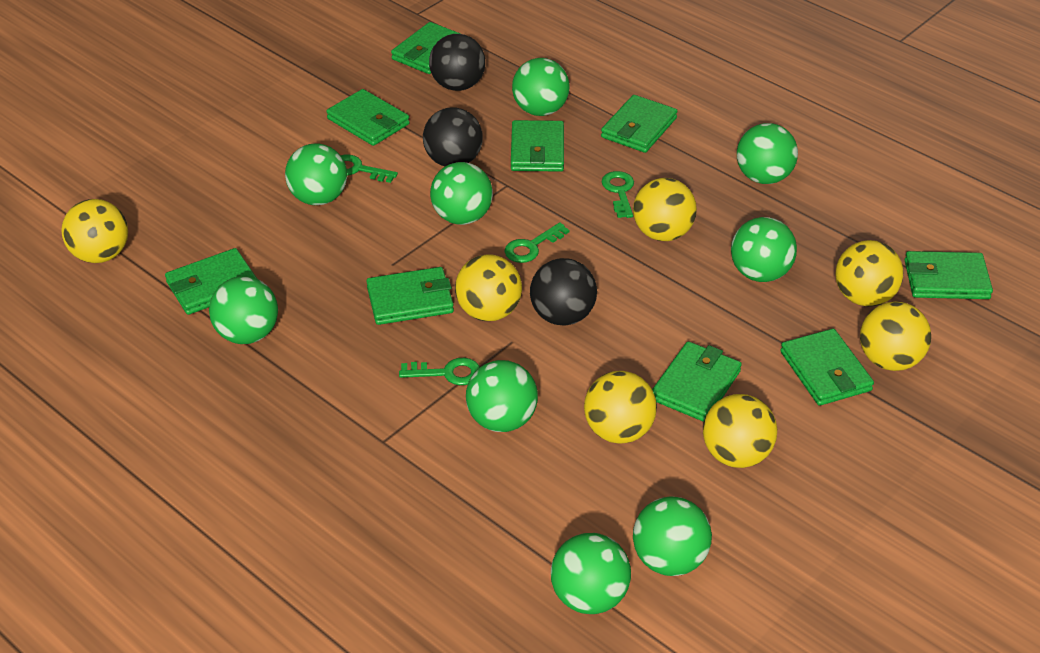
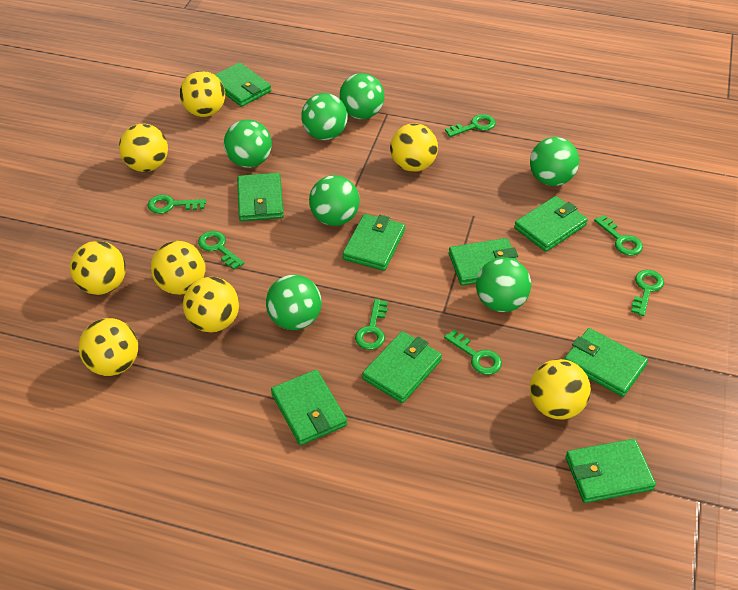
black ball: 3 -> 0
green ball: 9 -> 7
green key: 4 -> 7
yellow ball: 7 -> 8

